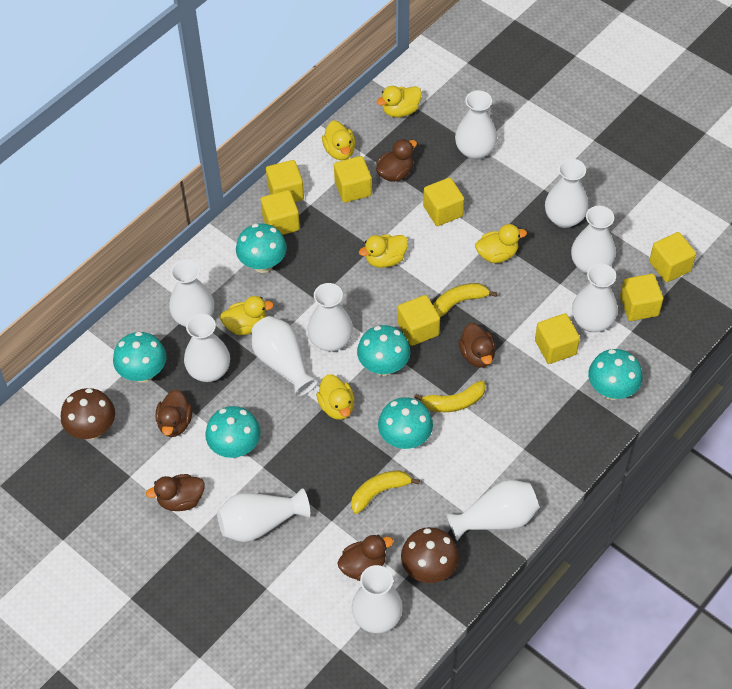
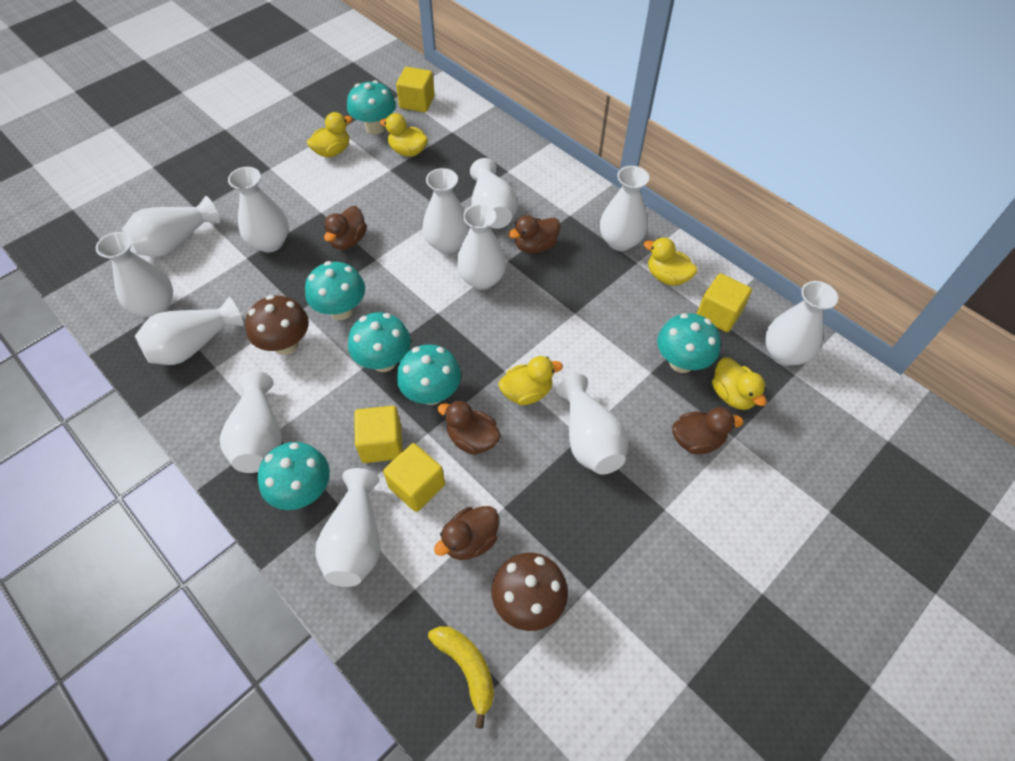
white vase: 11 -> 12
yellow banana: 3 -> 1
yellow cube: 8 -> 4
yellow duck: 6 -> 5

